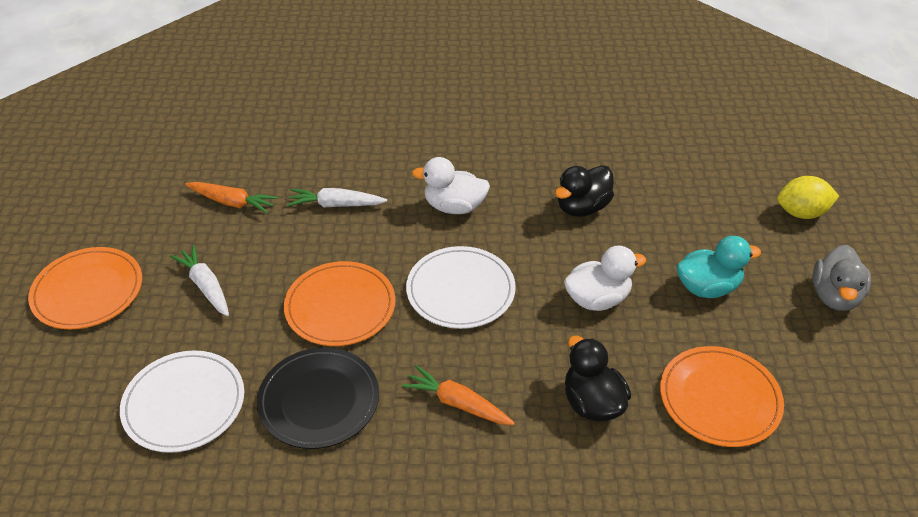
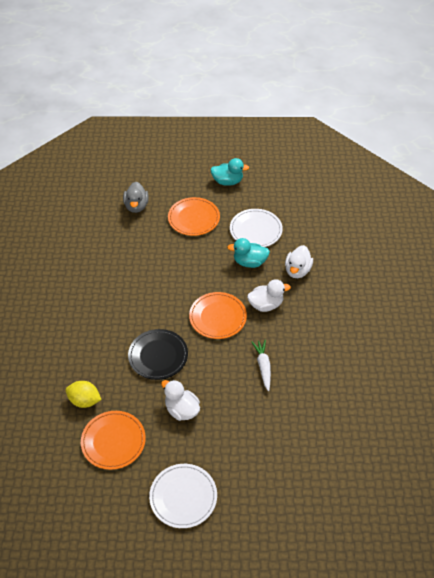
black duck: 2 -> 0
orange carrot: 2 -> 0
turquoise duck: 1 -> 2
white carrot: 2 -> 1
white duck: 2 -> 3

